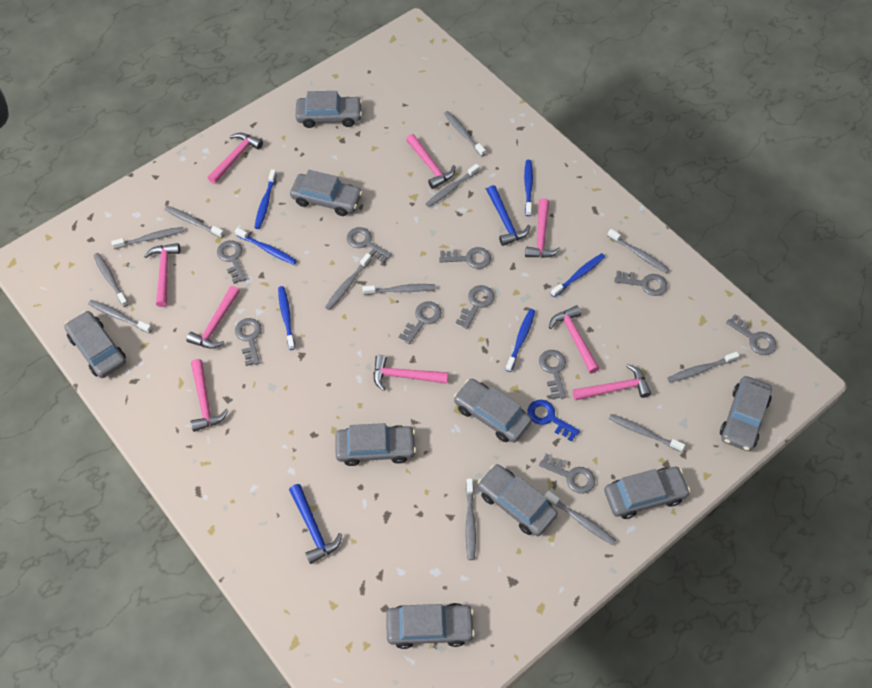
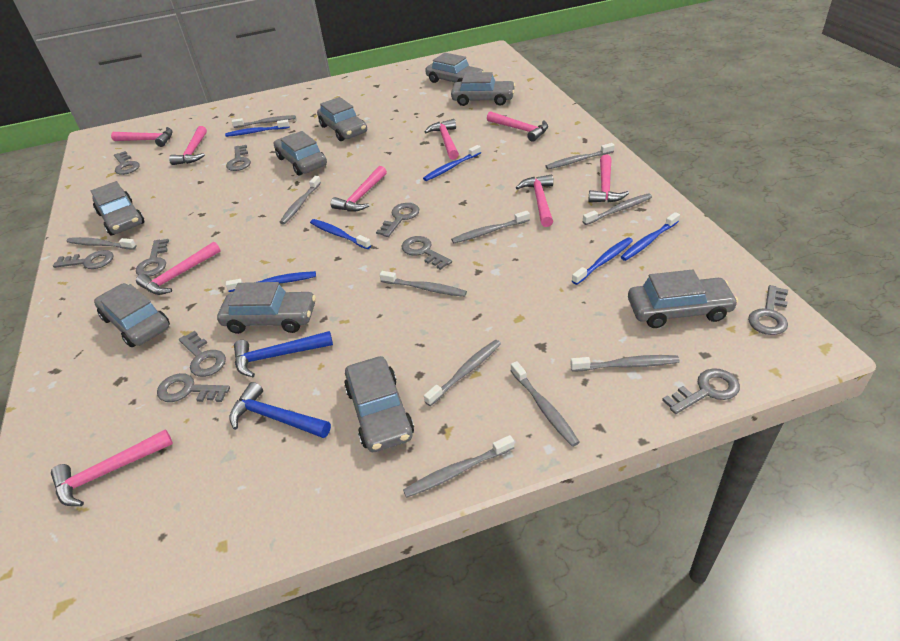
blue key: 1 -> 0
grey toothbrush: 13 -> 11

